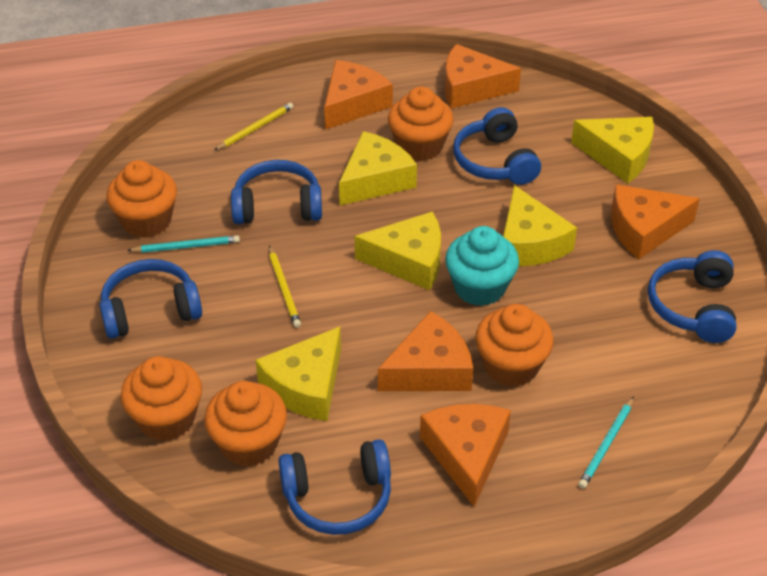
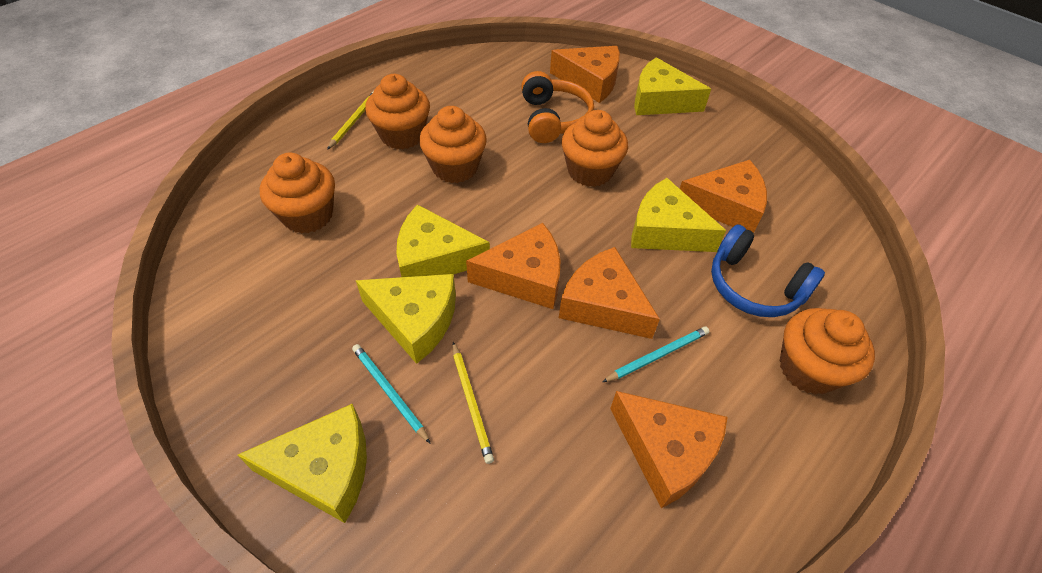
blue headphones: 5 -> 1
orange headphones: 0 -> 1
turquoise cupcake: 1 -> 0

